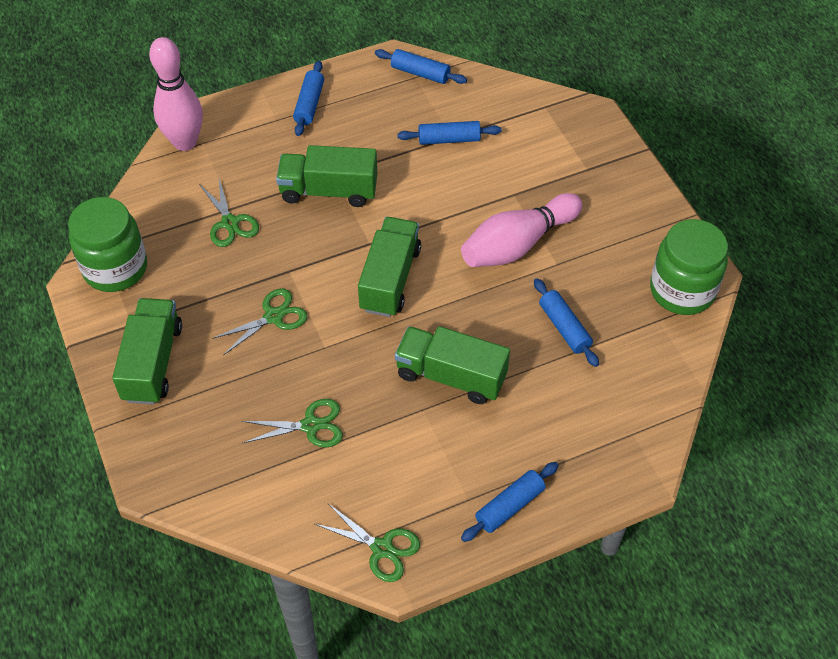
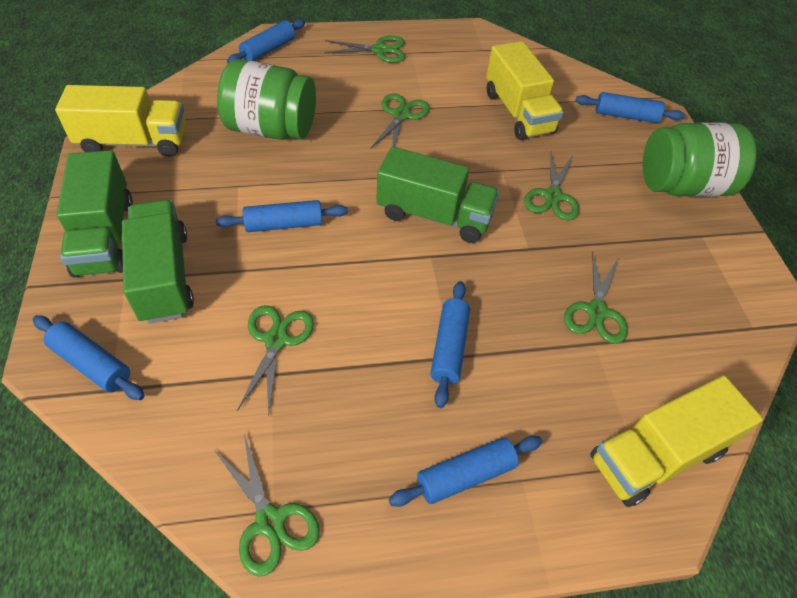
blue rolling pin: 5 -> 6
green scissors: 4 -> 6
green truck: 4 -> 3
pink bowling pin: 2 -> 0
yellow truck: 0 -> 3

